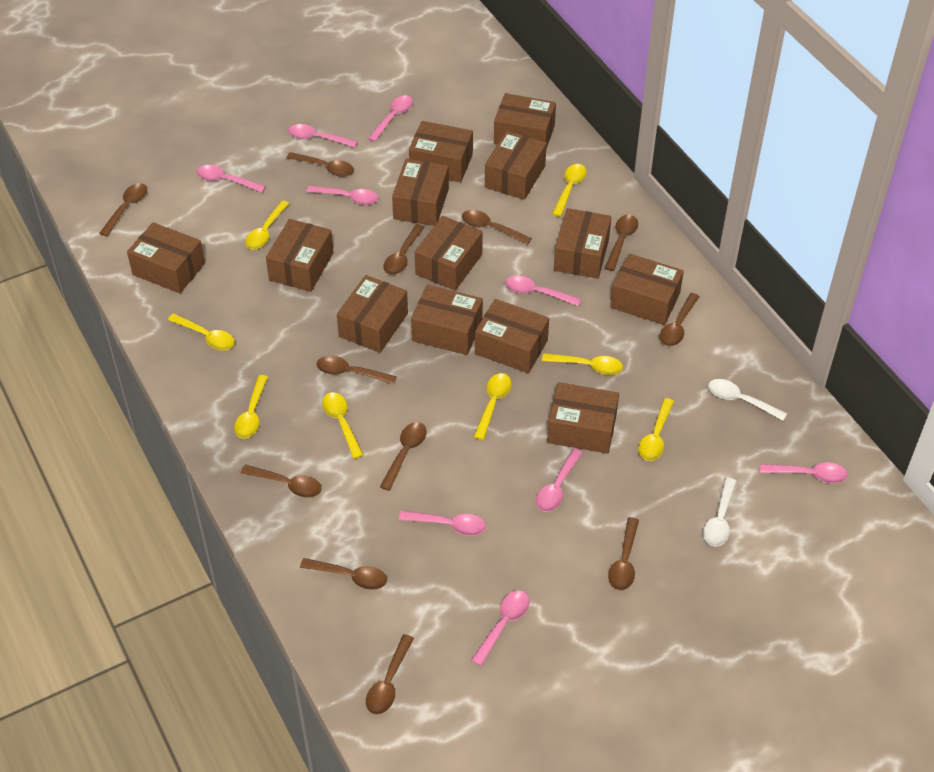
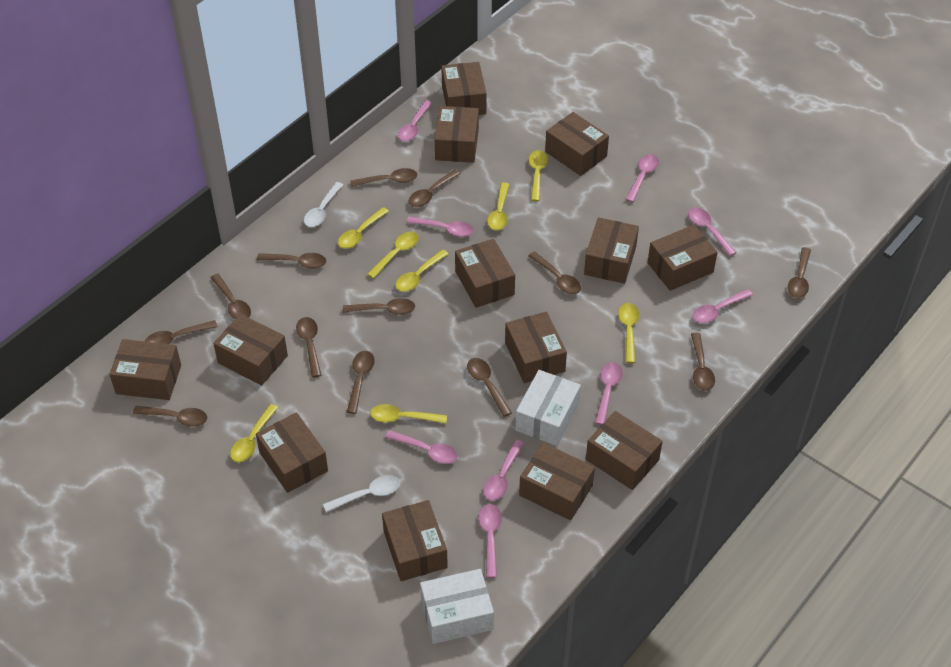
brown spoon: 12 -> 13
white box: 0 -> 2

